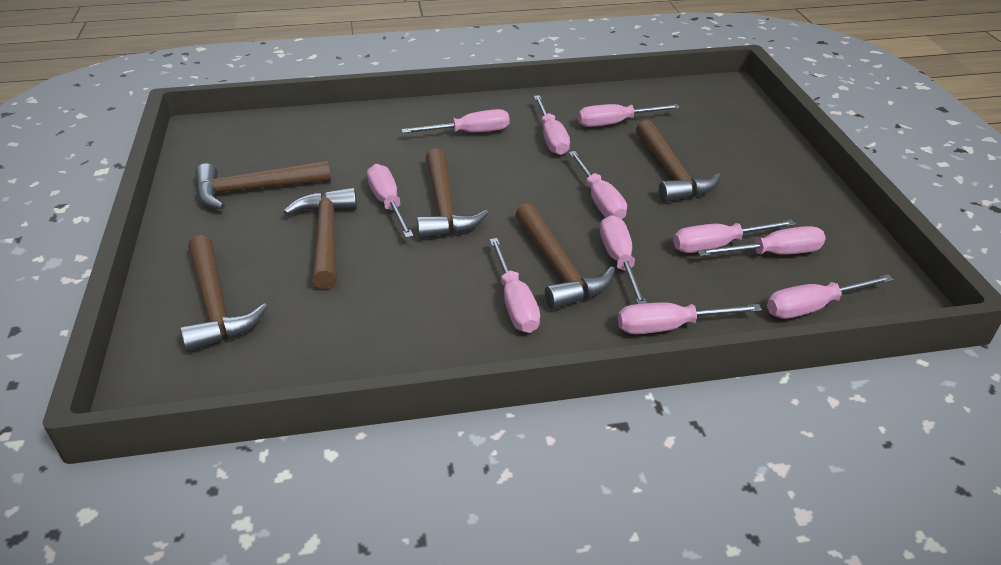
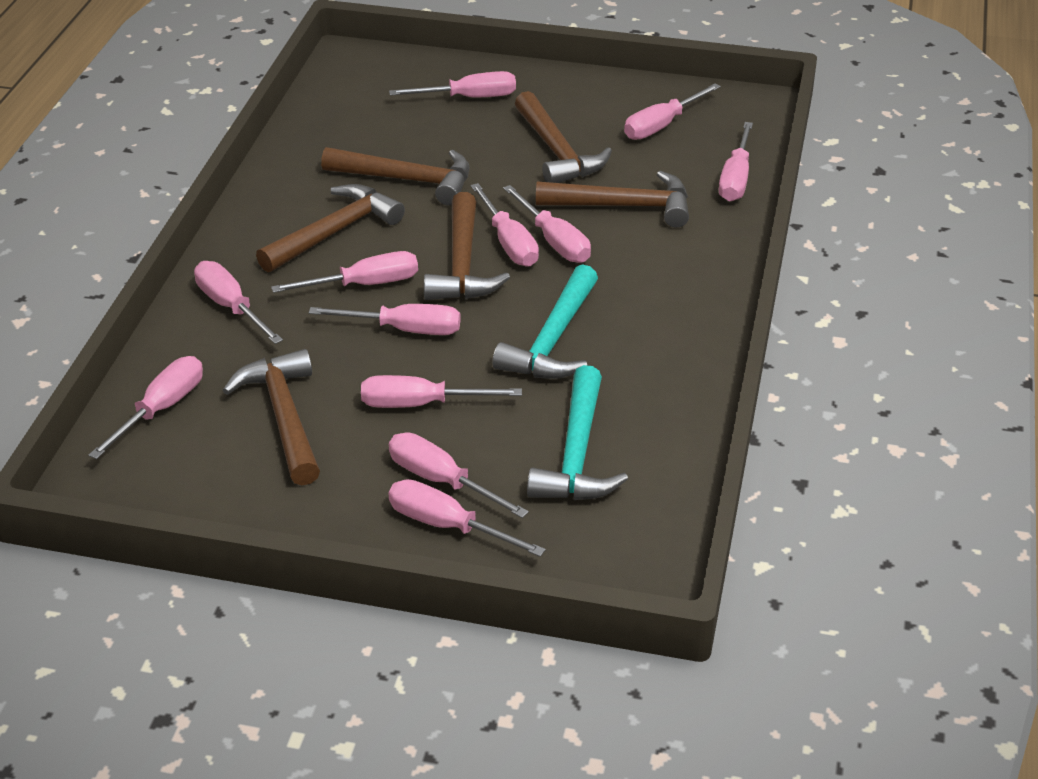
pink screwdriver: 11 -> 12
turquoise hammer: 0 -> 2

